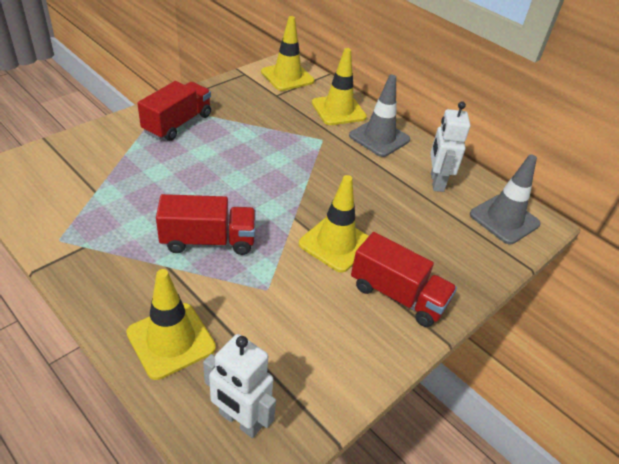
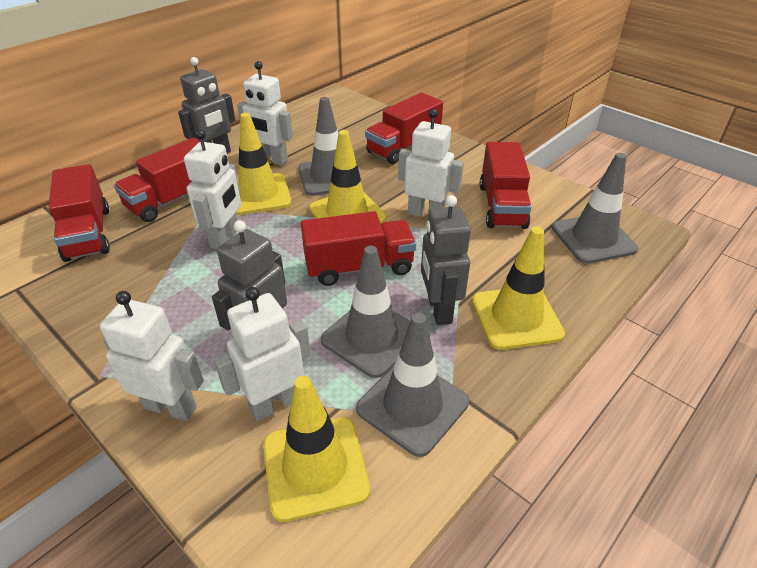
grey robot: 0 -> 3
grey traffic cone: 2 -> 4
red truck: 3 -> 5
white robot: 2 -> 5

